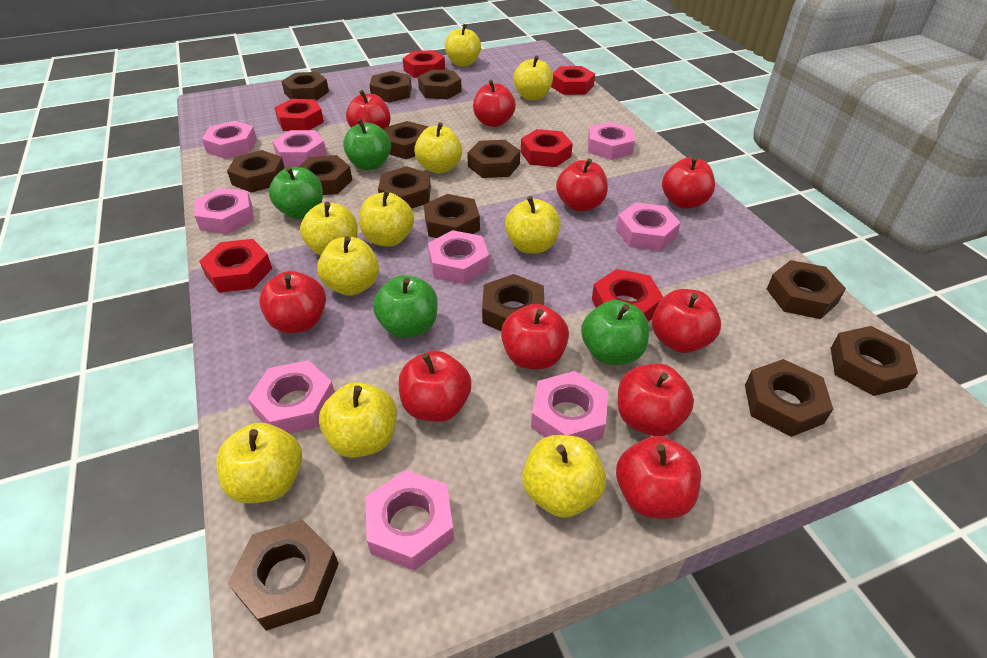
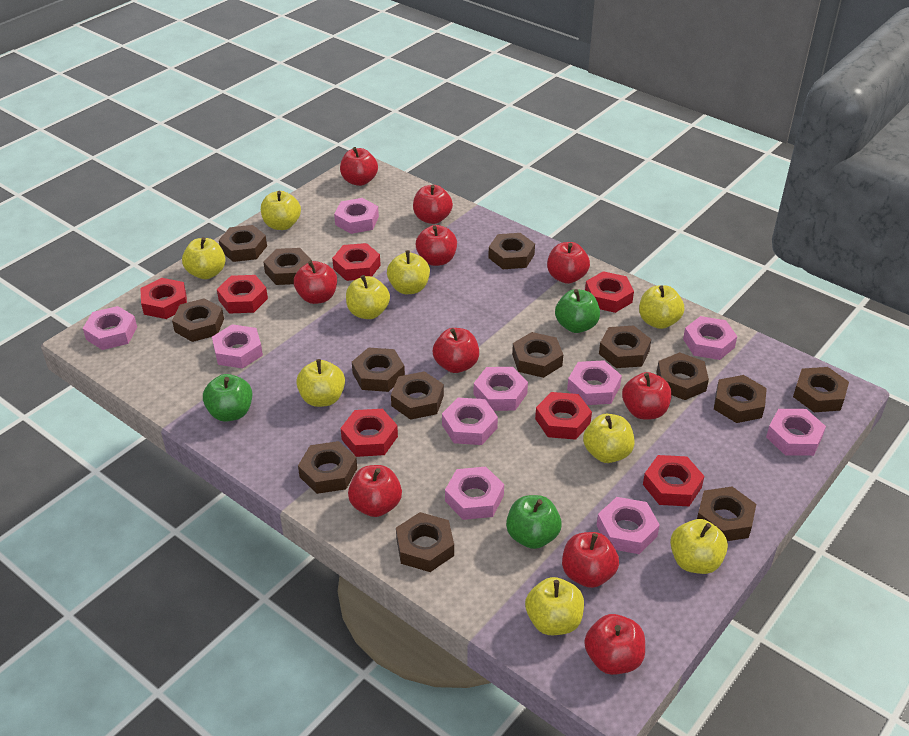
green apple: 4 -> 3
pink nut: 9 -> 10
red nut: 6 -> 7
yellow apple: 10 -> 9

